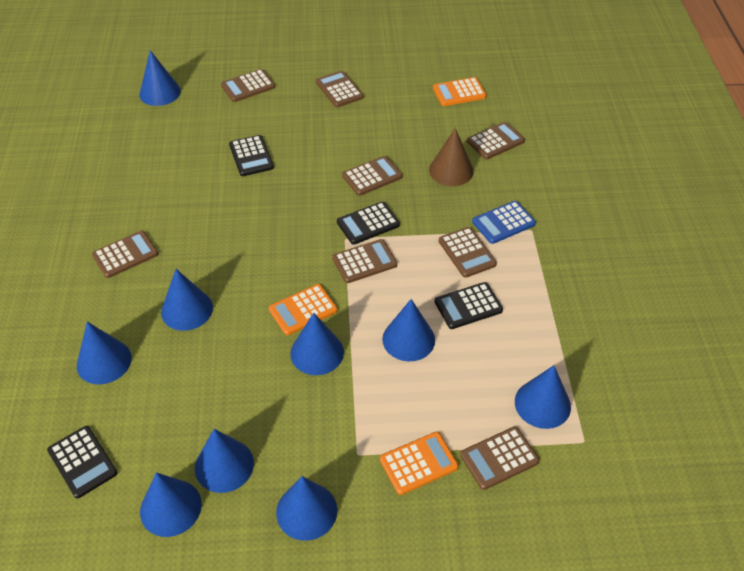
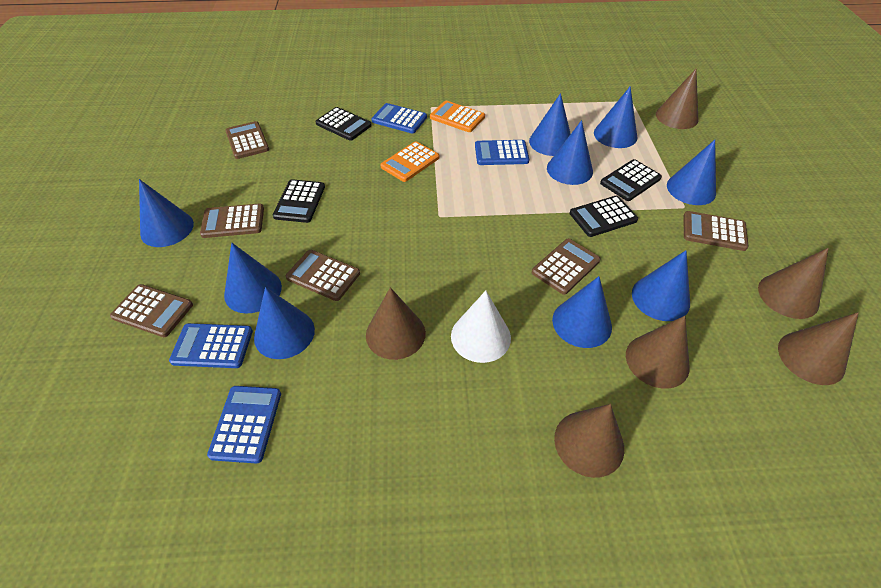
blue calculator: 1 -> 4
brown calculator: 8 -> 6
brown cone: 1 -> 6
orange calculator: 3 -> 2
white cone: 0 -> 1

